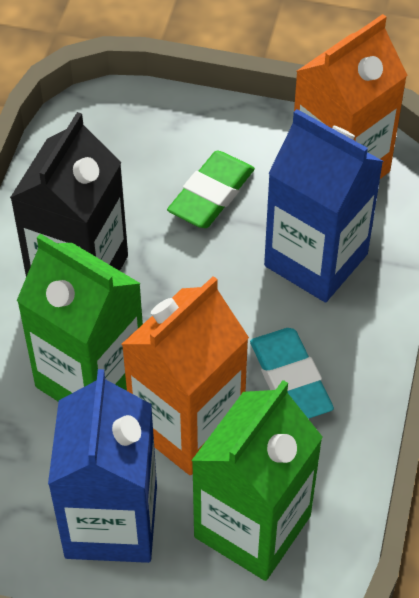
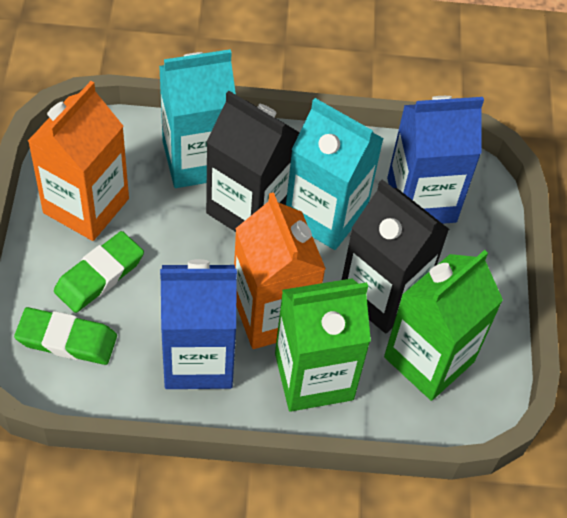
black carton: 1 -> 2
green eraser: 1 -> 2
turquoise carton: 0 -> 2
turquoise eraser: 1 -> 0

